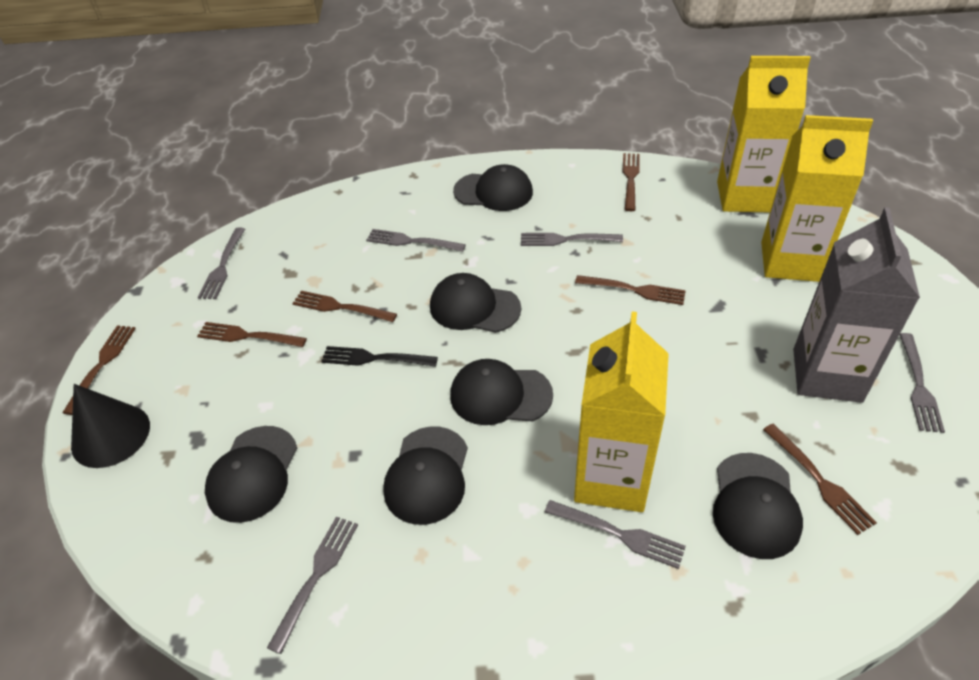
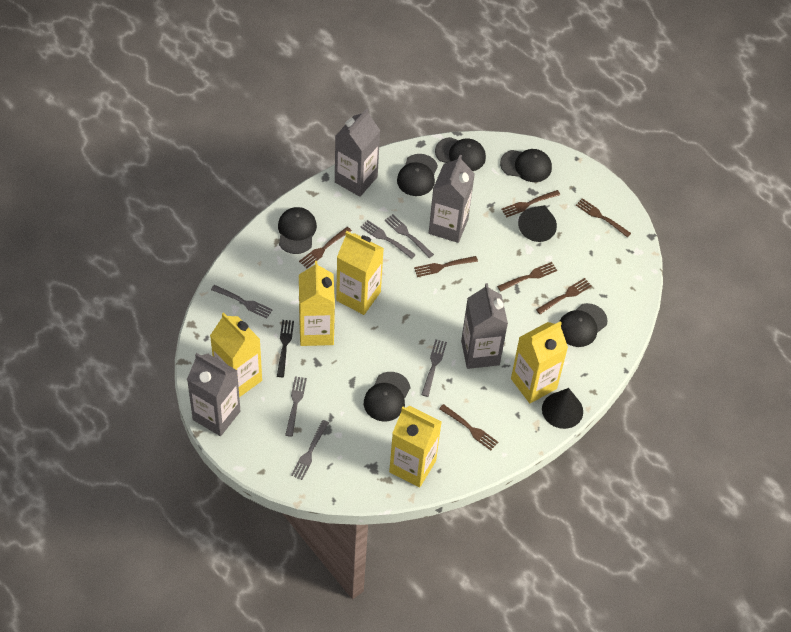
black cone: 1 -> 2
brown fork: 6 -> 7
grey carton: 1 -> 4
yellow carton: 3 -> 5

